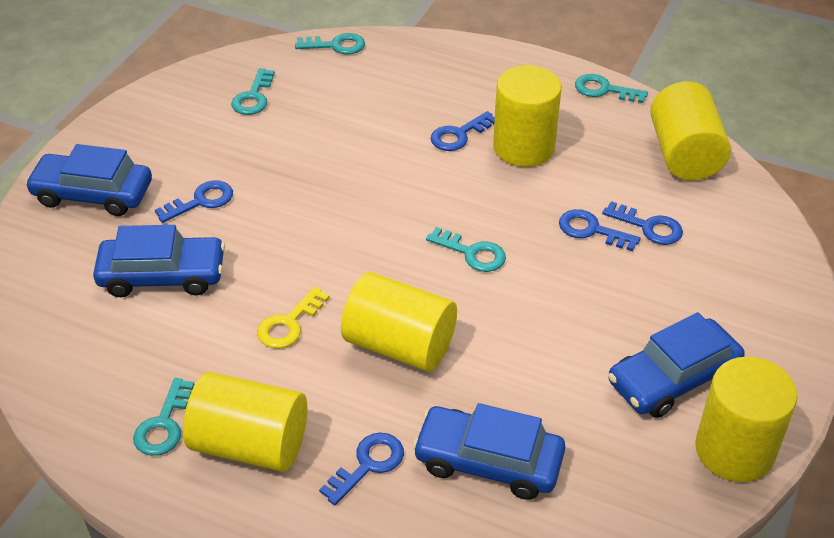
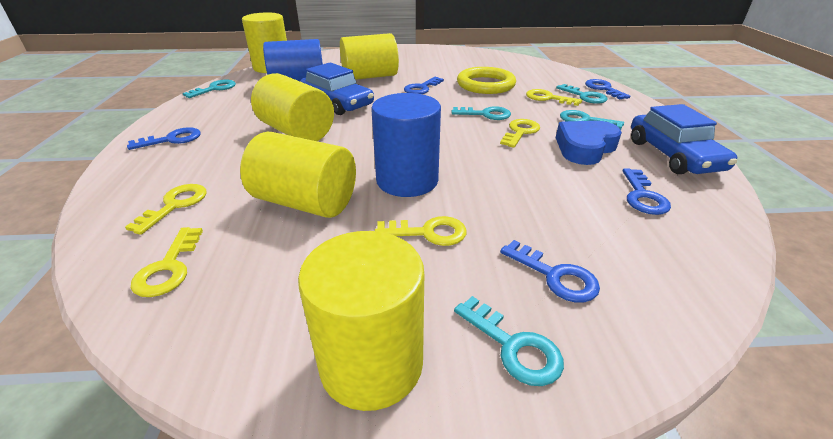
blue car: 4 -> 2
blue cylinder: 0 -> 2
blue heart: 0 -> 1
yellow key: 1 -> 5
yellow ring: 0 -> 1

